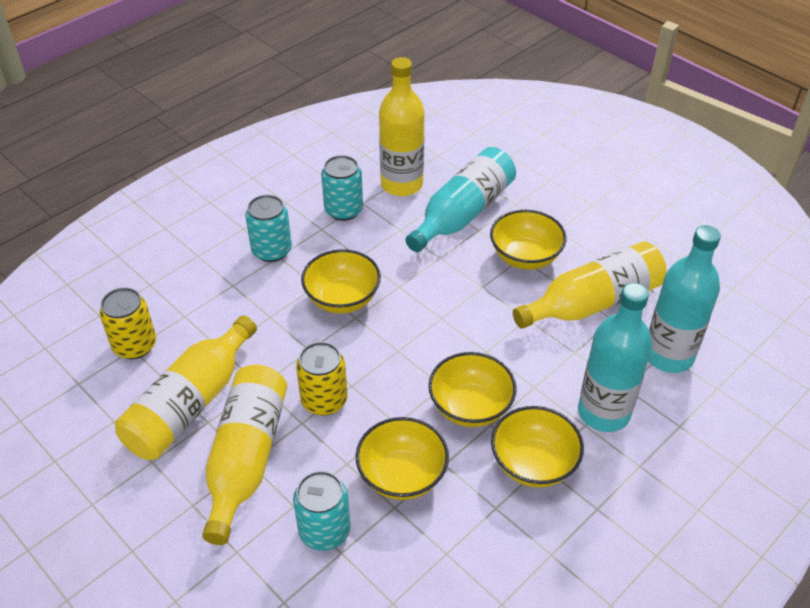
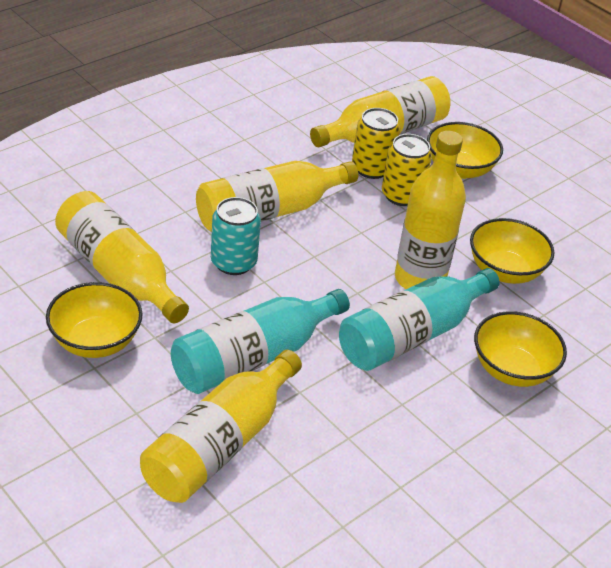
turquoise bottle: 3 -> 2
turquoise can: 3 -> 1
yellow bottle: 4 -> 5
yellow bowl: 5 -> 4

